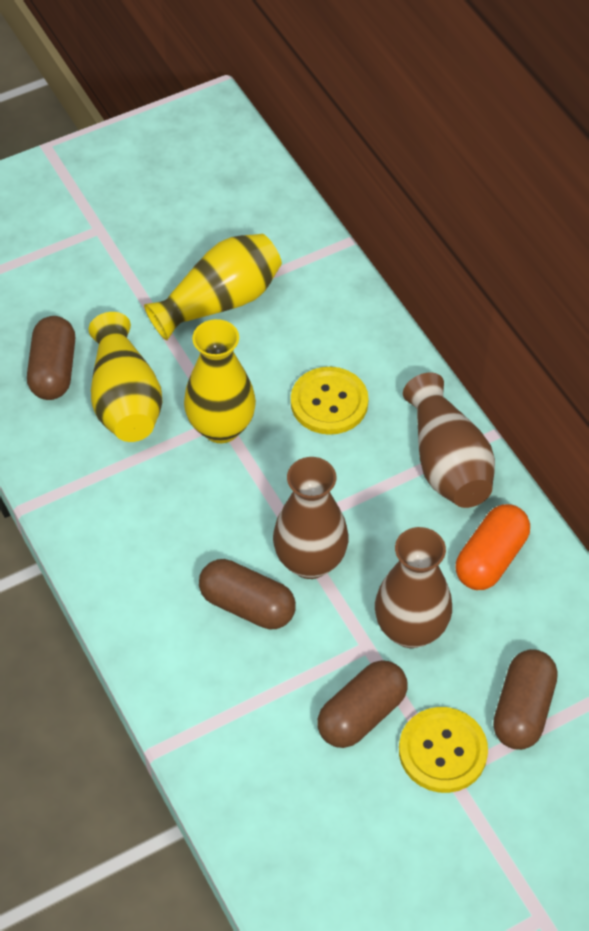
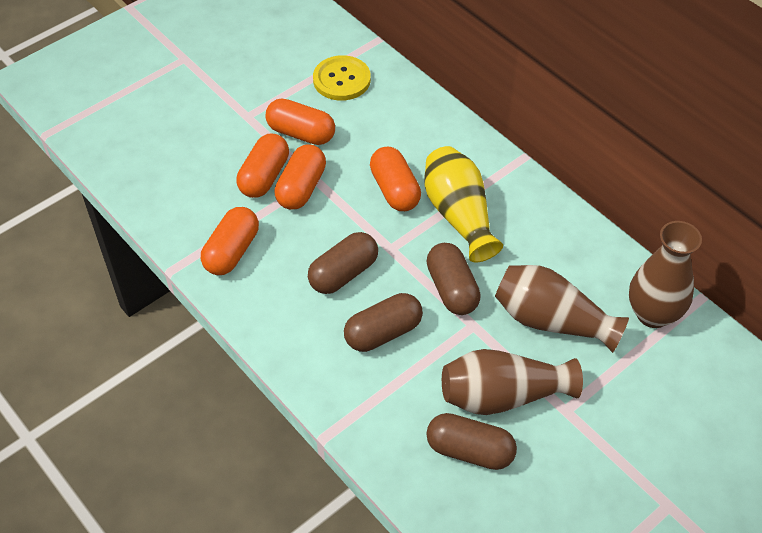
orange capsule: 1 -> 5
yellow button: 2 -> 1
yellow vase: 3 -> 1

